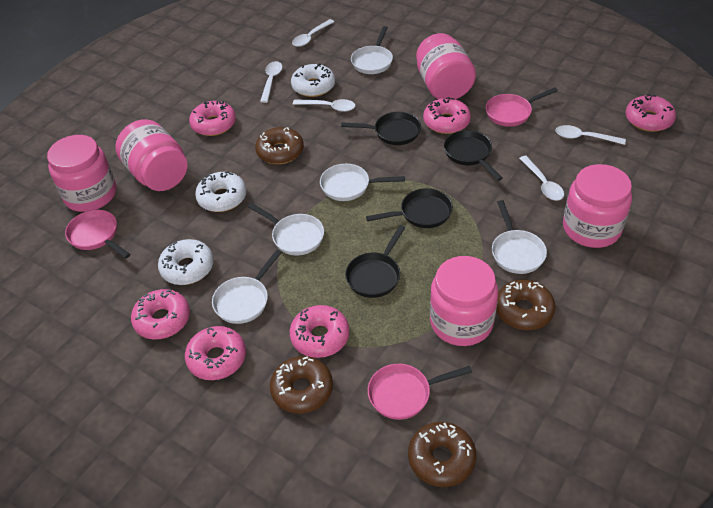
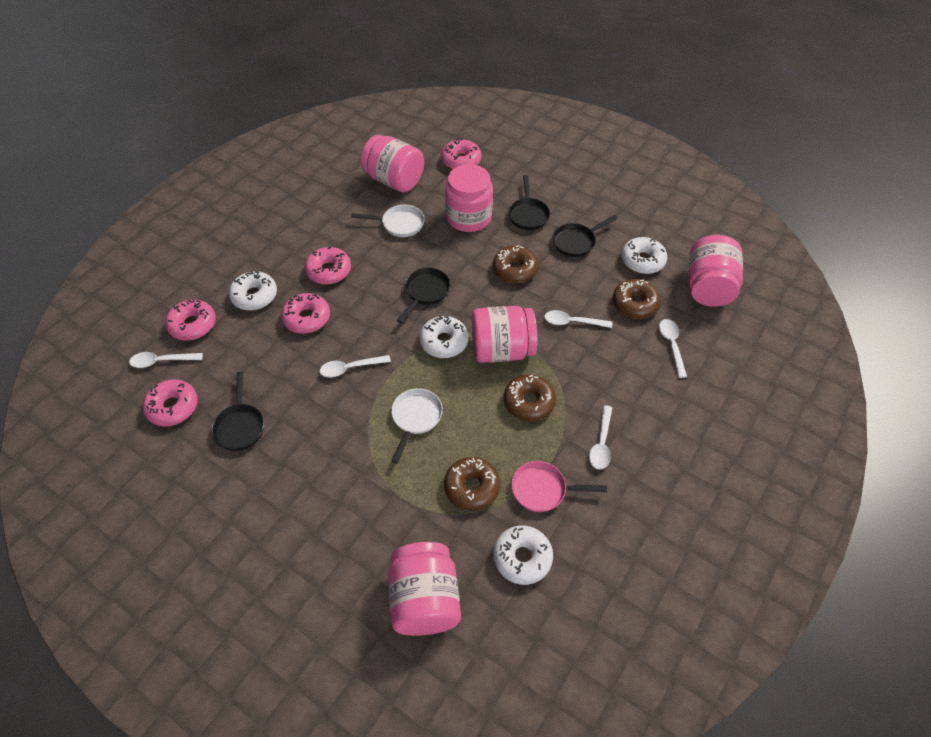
pink donut: 6 -> 5
pink pan: 3 -> 1
white donut: 3 -> 4
white pan: 5 -> 2

